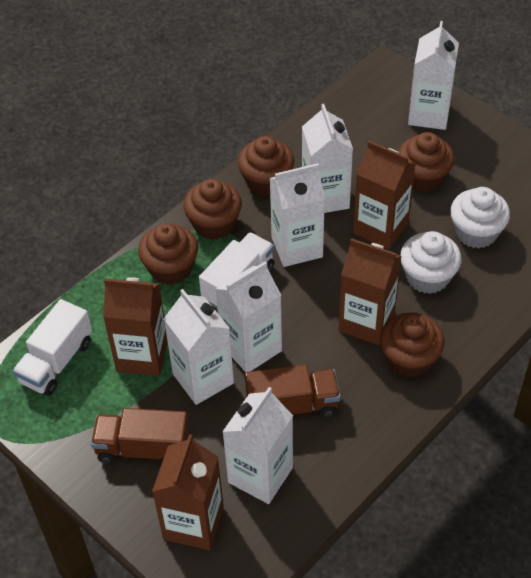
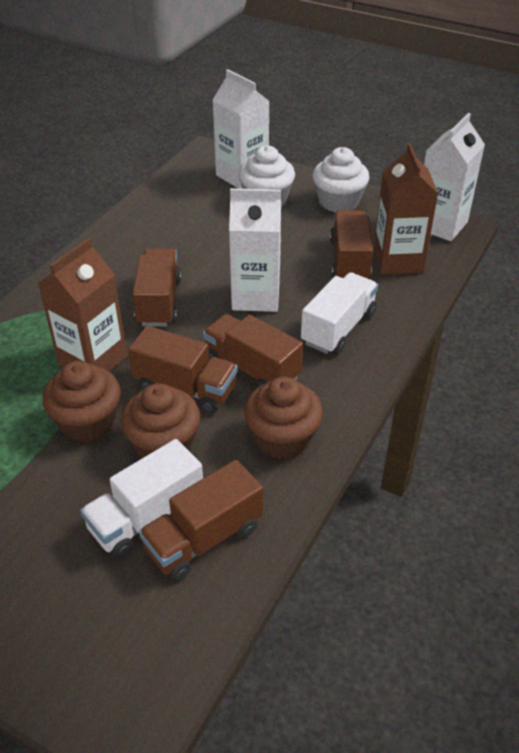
brown carton: 4 -> 2
brown cupcake: 5 -> 3
brown truck: 2 -> 5
white carton: 6 -> 3

